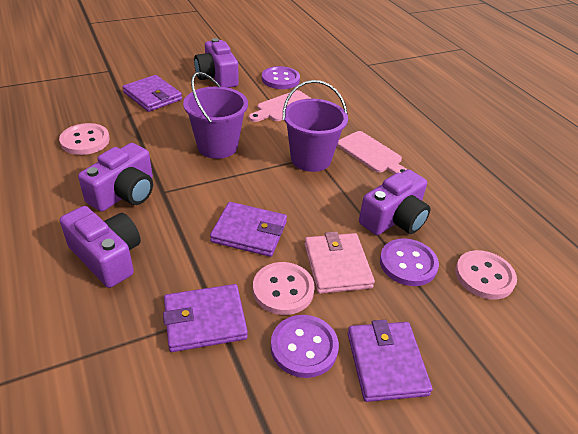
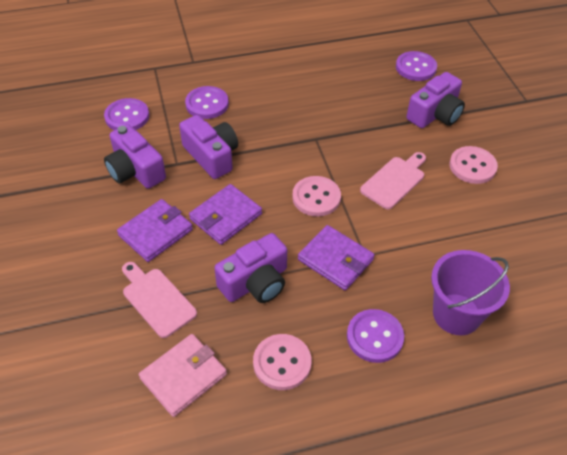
purple bucket: 2 -> 1
purple button: 3 -> 4
purple wallet: 4 -> 3

